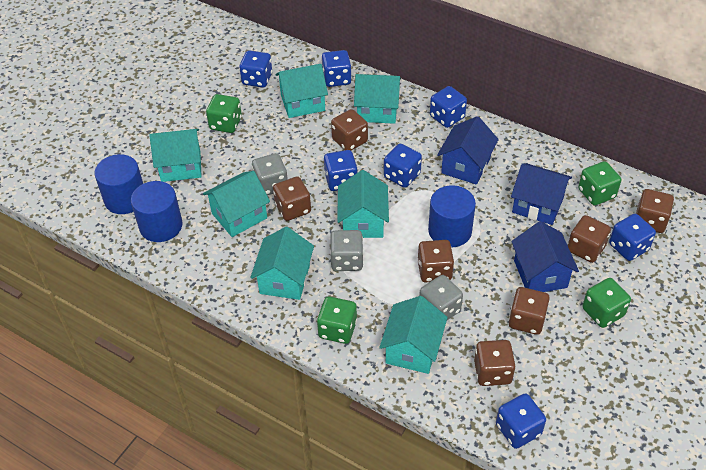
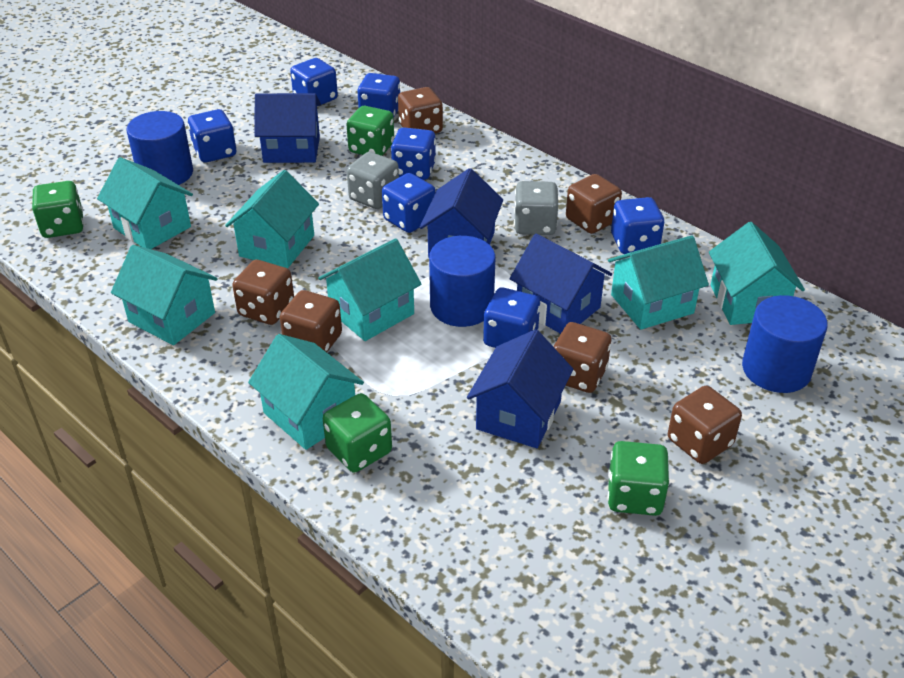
blue house: 3 -> 4
brown dice: 7 -> 6
grey dice: 3 -> 2

